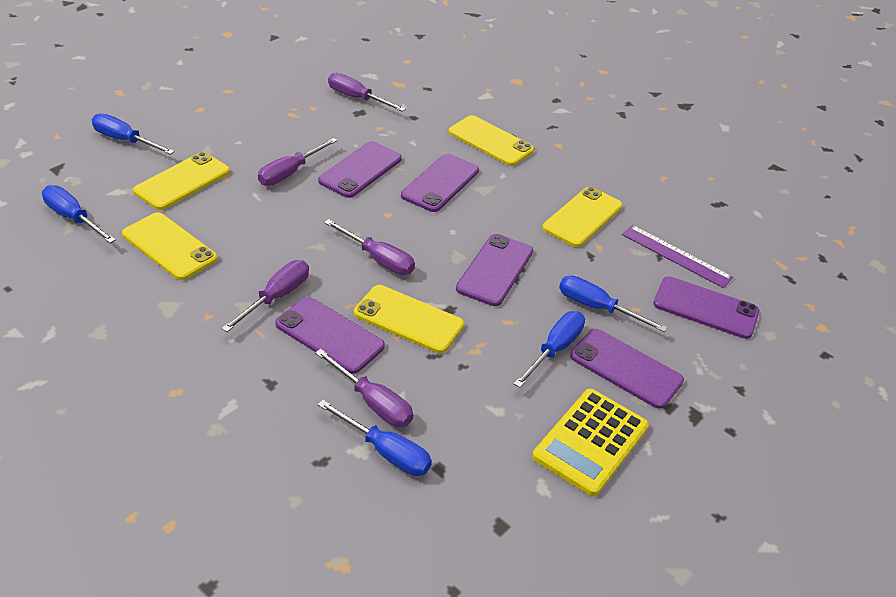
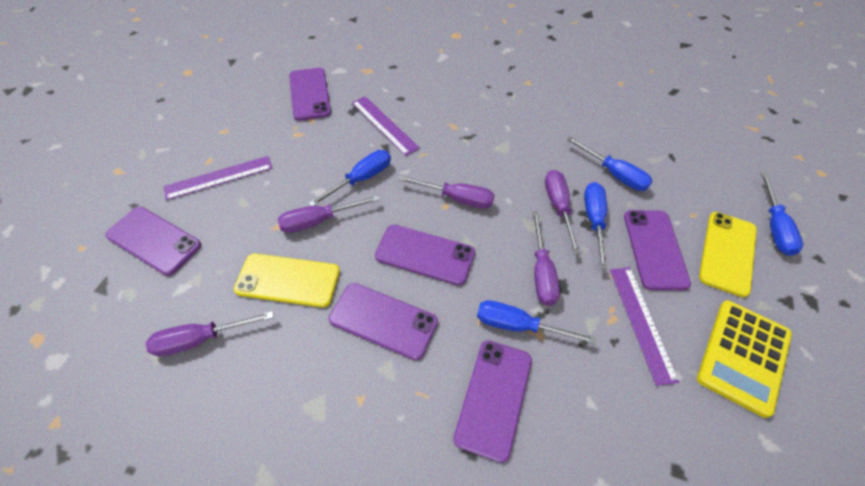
purple ruler: 1 -> 3
yellow phone: 5 -> 2

